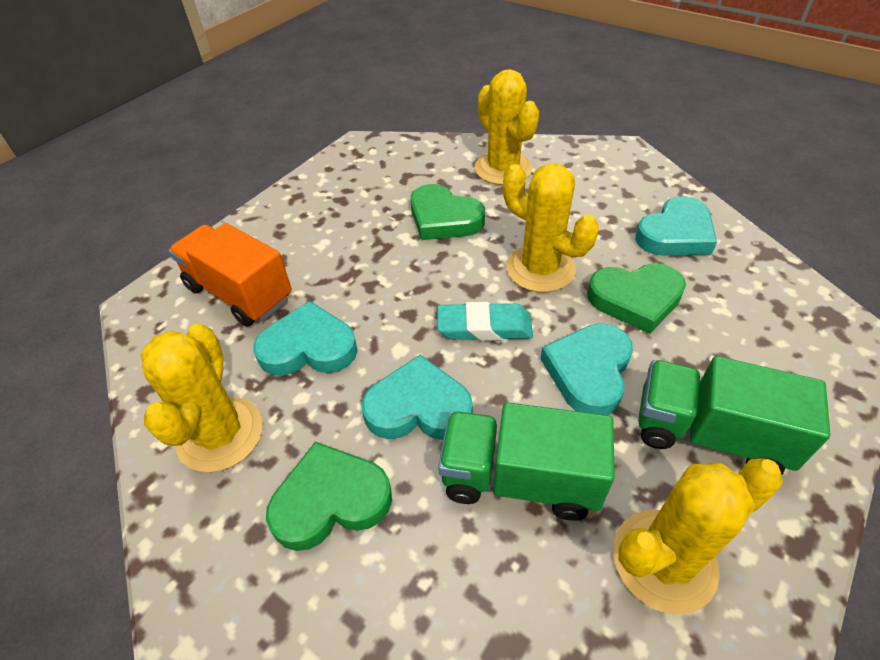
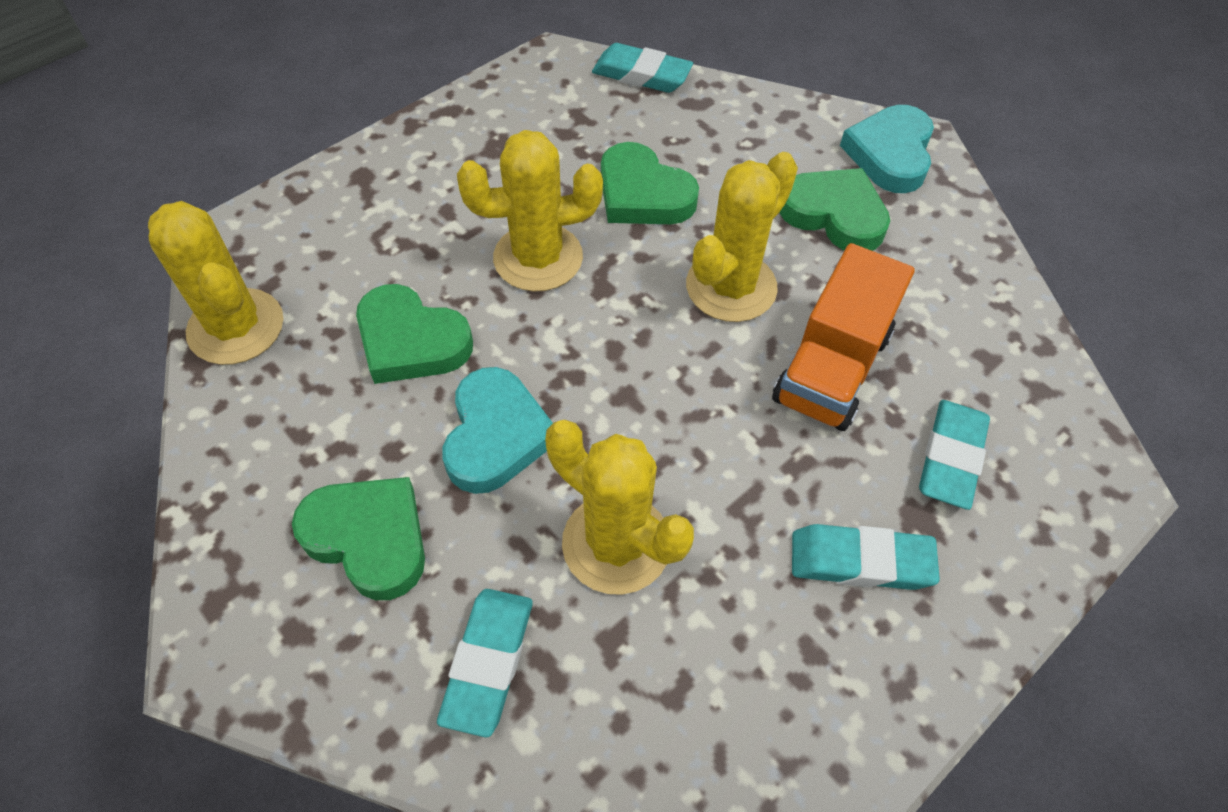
green heart: 3 -> 4
green truck: 2 -> 0
turquoise eraser: 1 -> 4
turquoise heart: 4 -> 2

